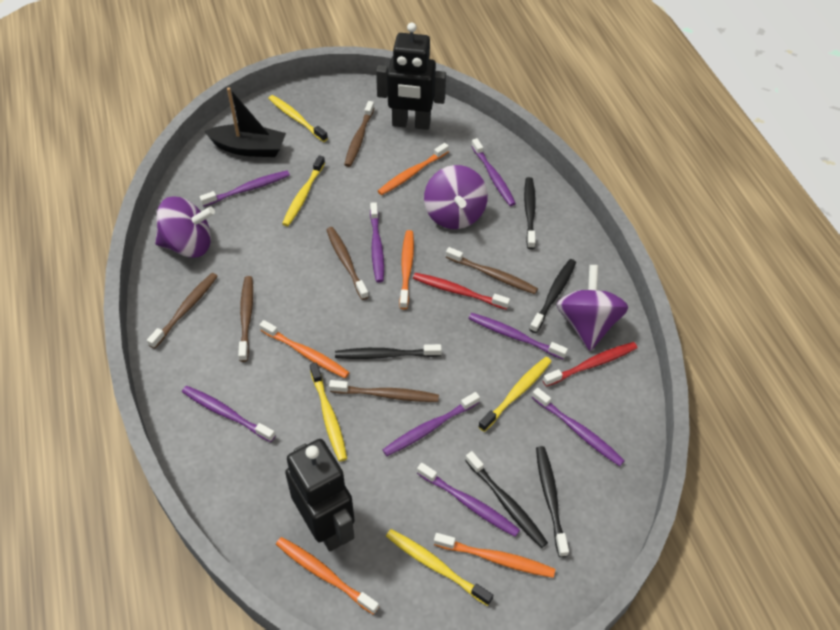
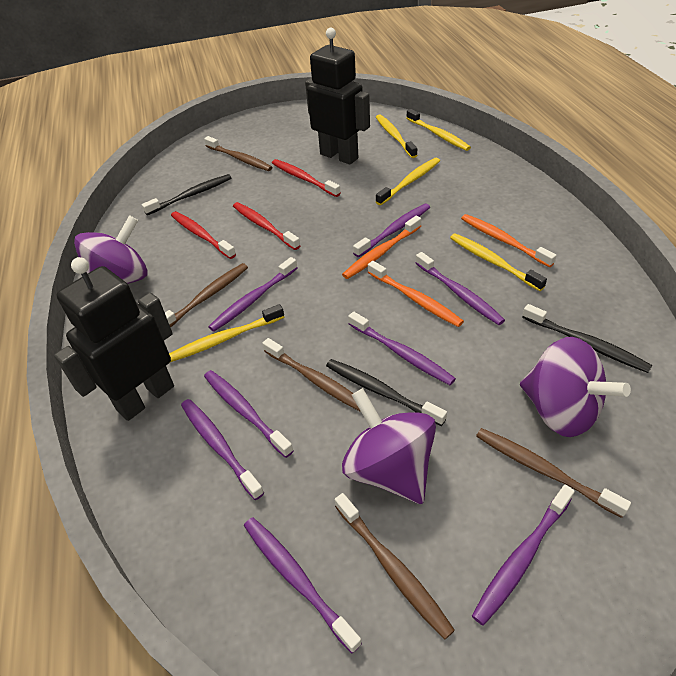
black boat: 1 -> 0
black toothbrush: 5 -> 3
brown toothbrush: 6 -> 5
orange toothbrush: 5 -> 3
red toothbrush: 2 -> 3

